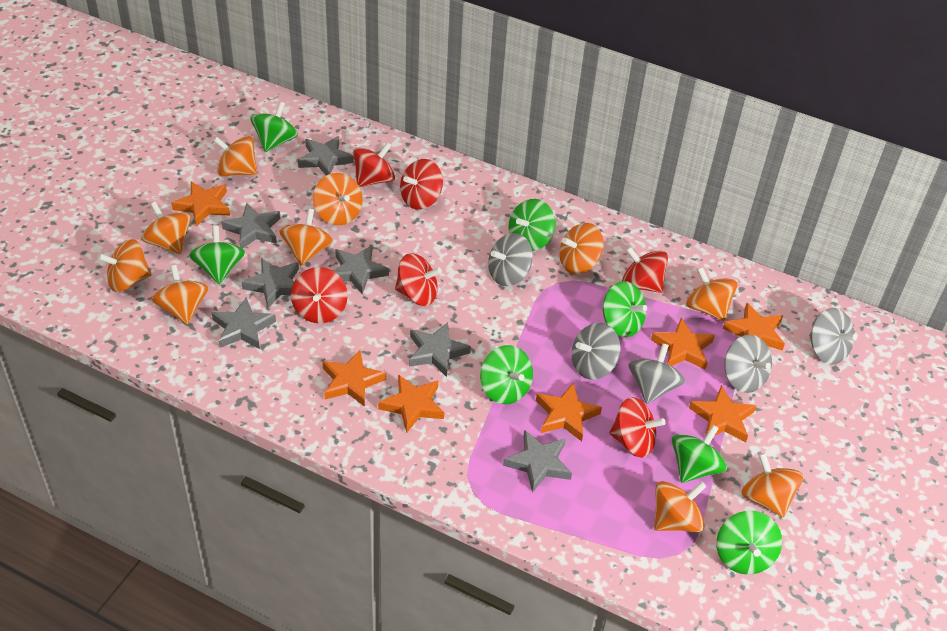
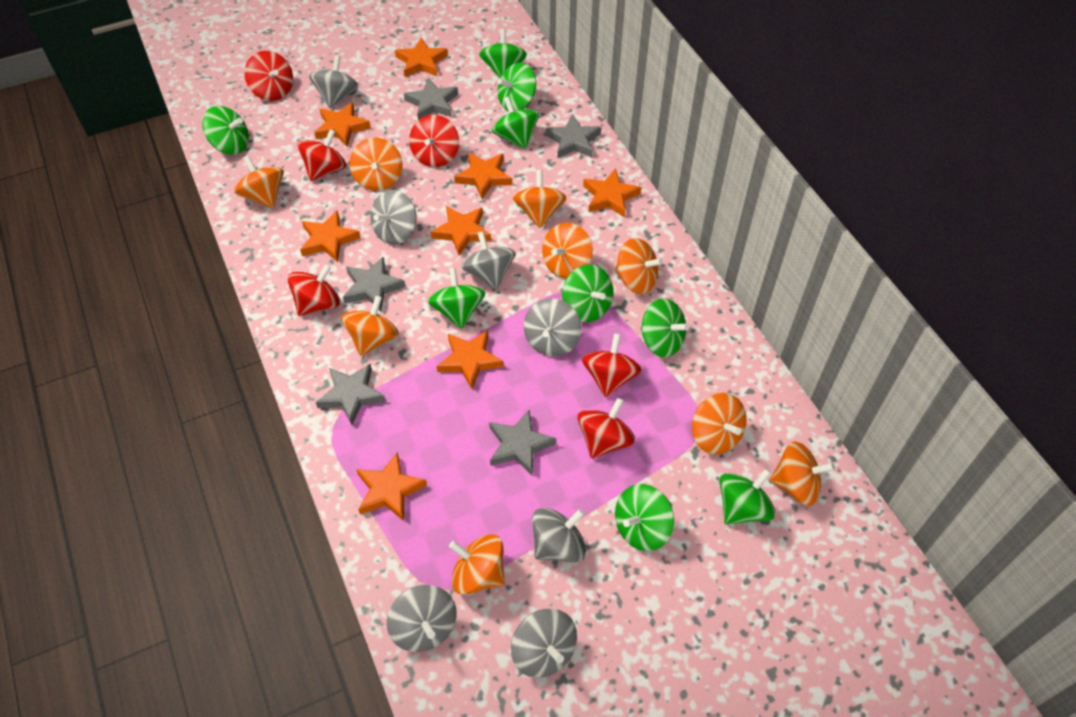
green spinning top: 7 -> 9
grey spinning top: 5 -> 7
grey star: 7 -> 5
orange spinning top: 10 -> 9
orange star: 7 -> 8

